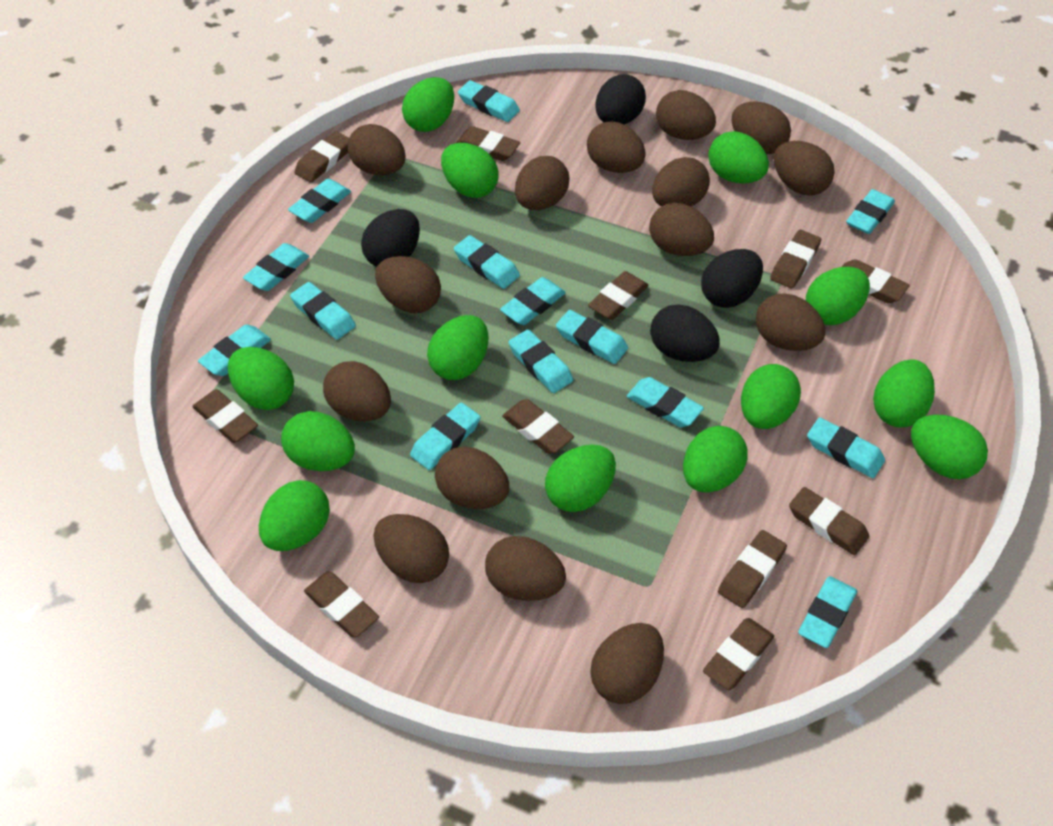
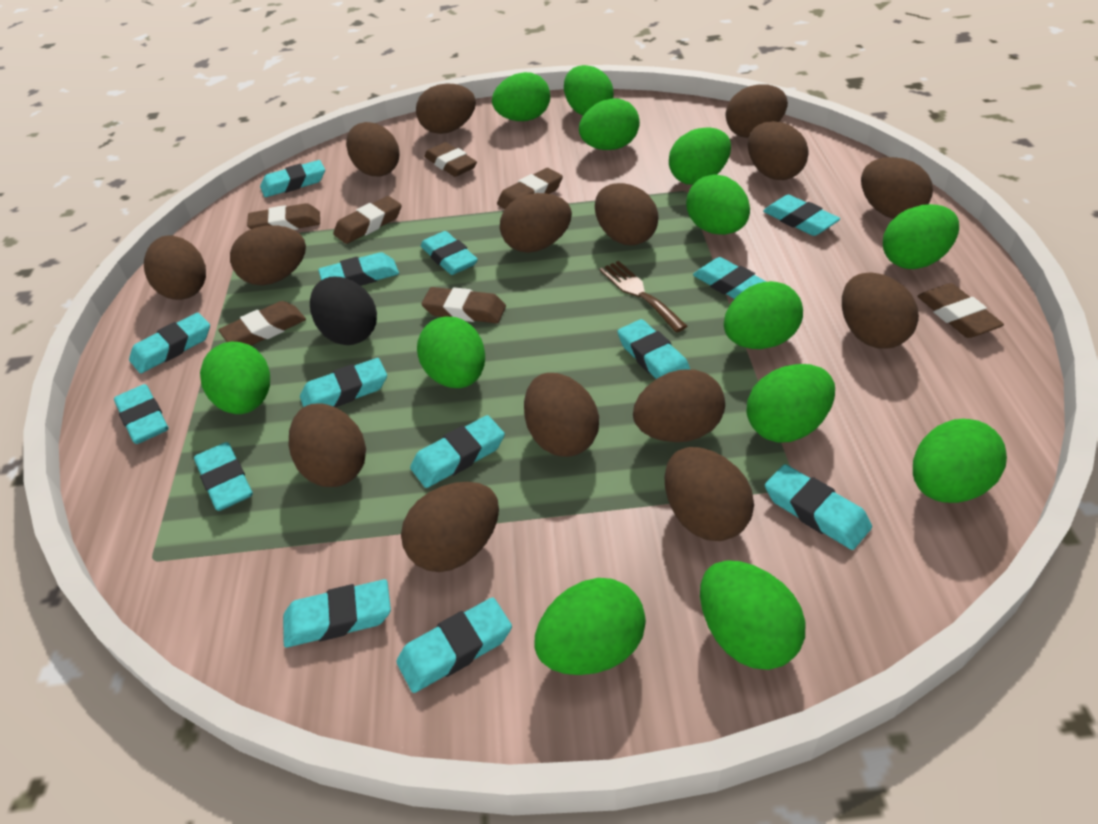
black egg: 4 -> 1
brown eraser: 11 -> 7
brown fork: 0 -> 1

